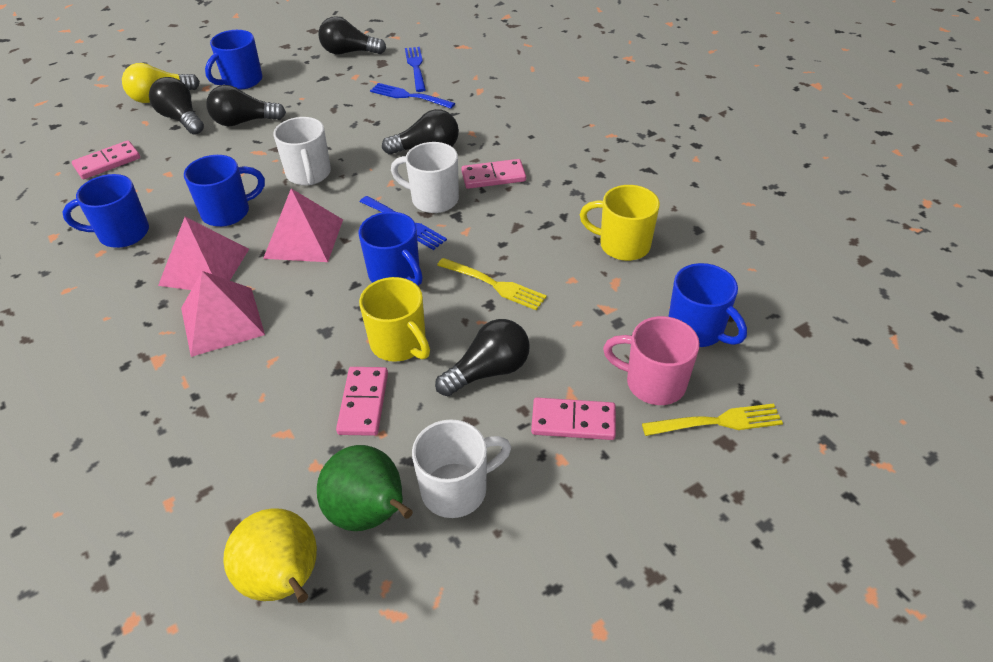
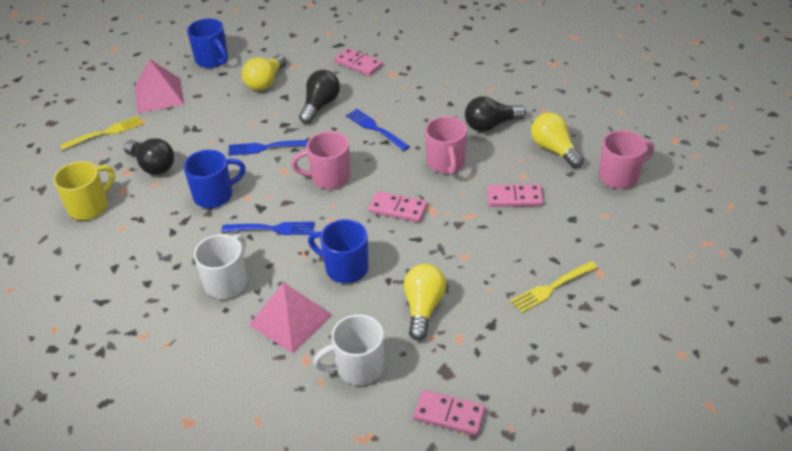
black light bulb: 5 -> 3
blue mug: 5 -> 3
green pear: 1 -> 0
pink mug: 1 -> 3
pink pyramid: 3 -> 2
white mug: 3 -> 2
yellow light bulb: 1 -> 3
yellow mug: 2 -> 1
yellow pear: 1 -> 0

